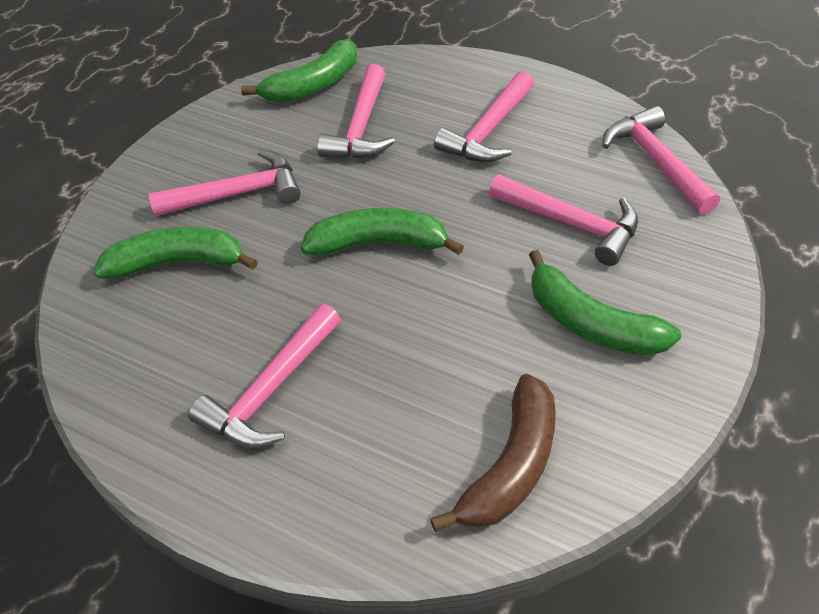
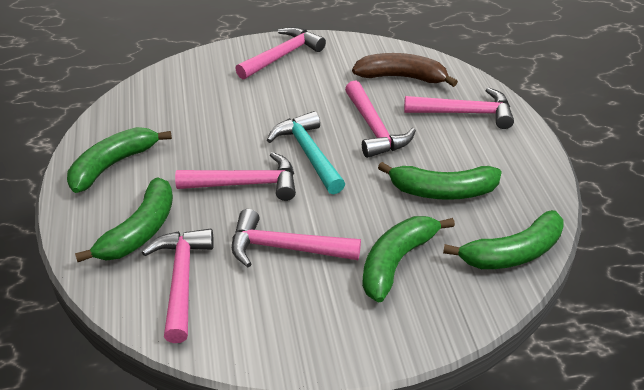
green banana: 4 -> 5
turquoise hammer: 0 -> 1

